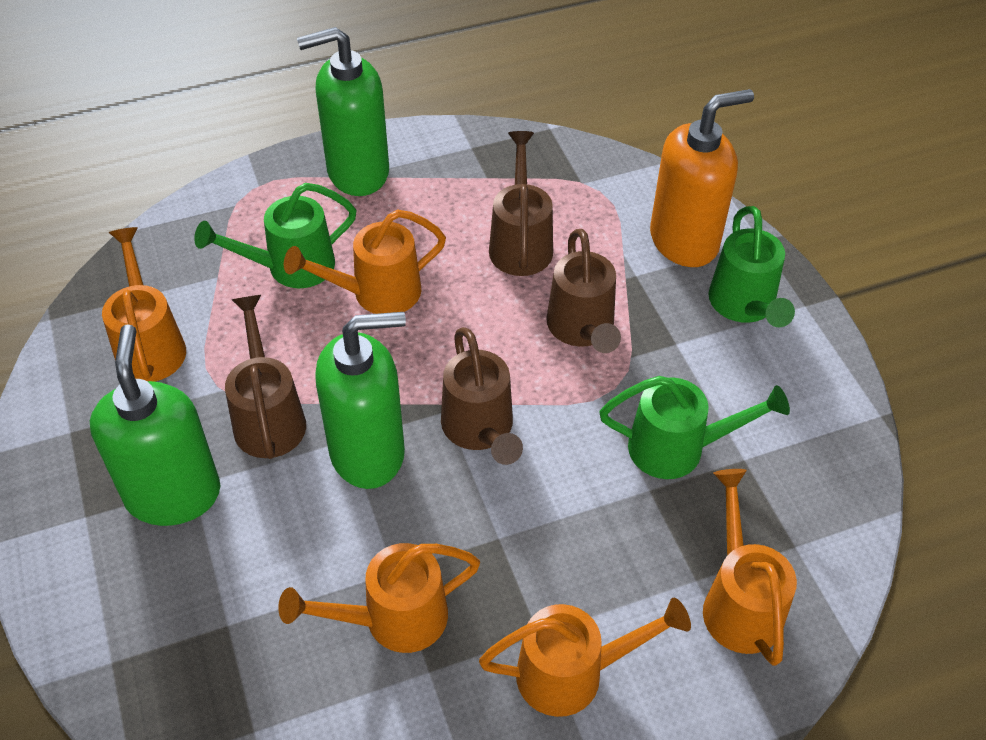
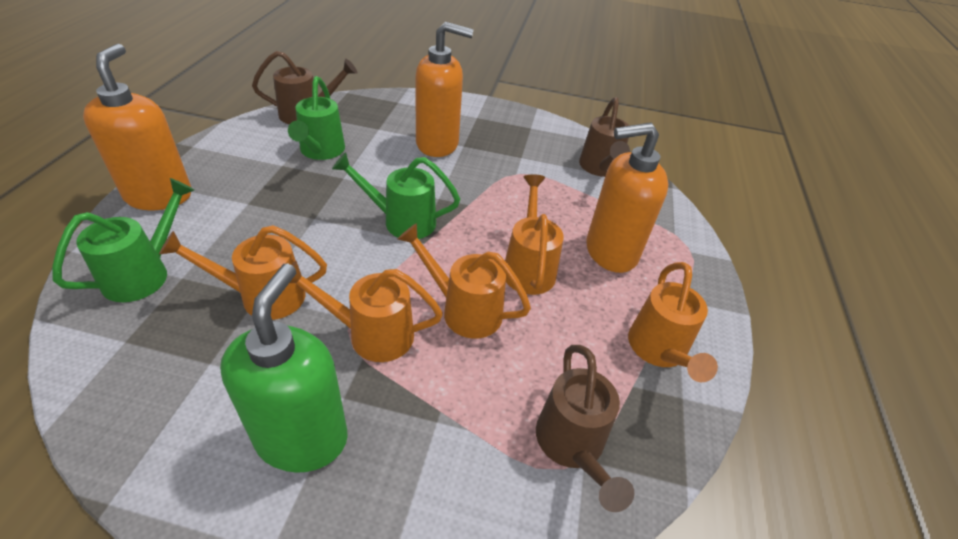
brown watering can: 4 -> 3
green soap dispenser: 3 -> 1
orange soap dispenser: 1 -> 3

